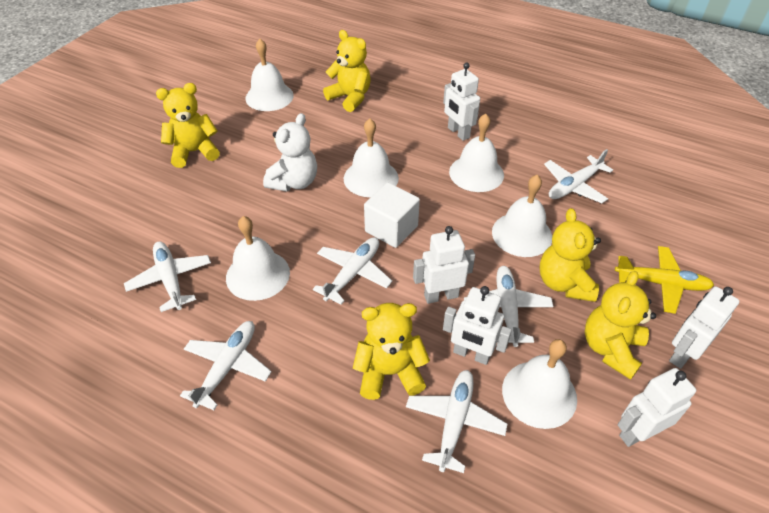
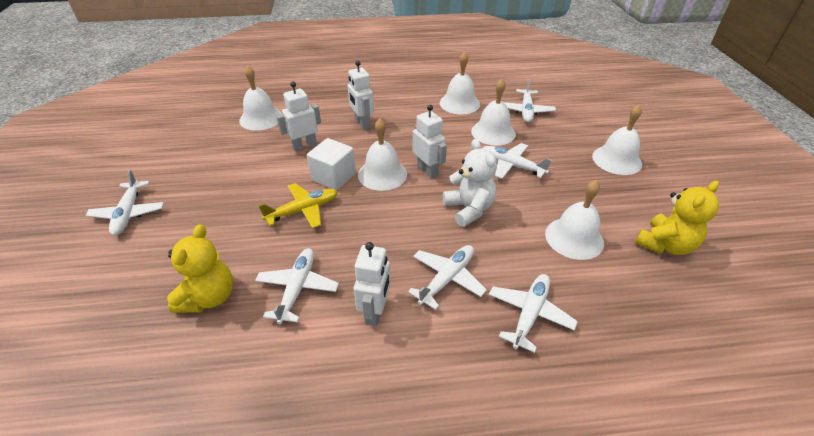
white robot: 5 -> 4
yellow teddy bear: 5 -> 2

